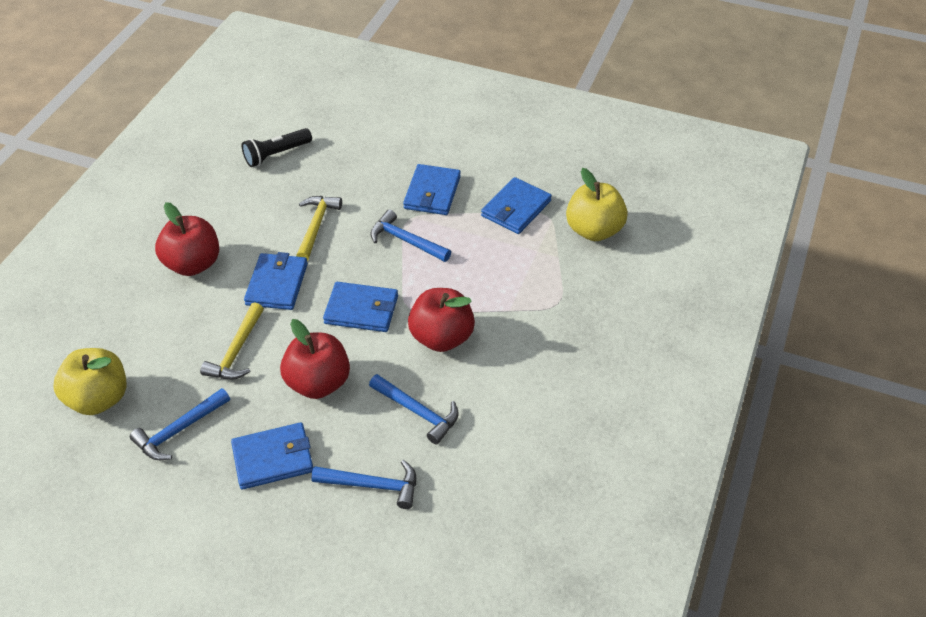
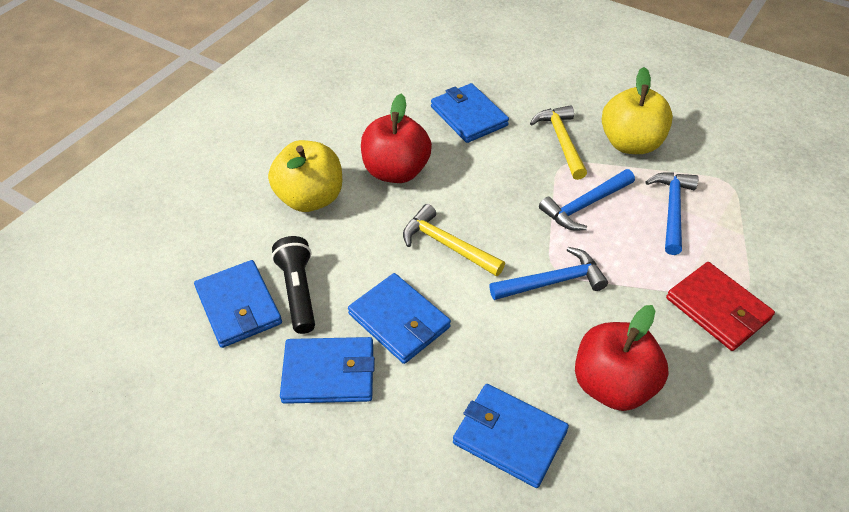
blue hammer: 4 -> 3
red apple: 3 -> 2
red wallet: 0 -> 1

